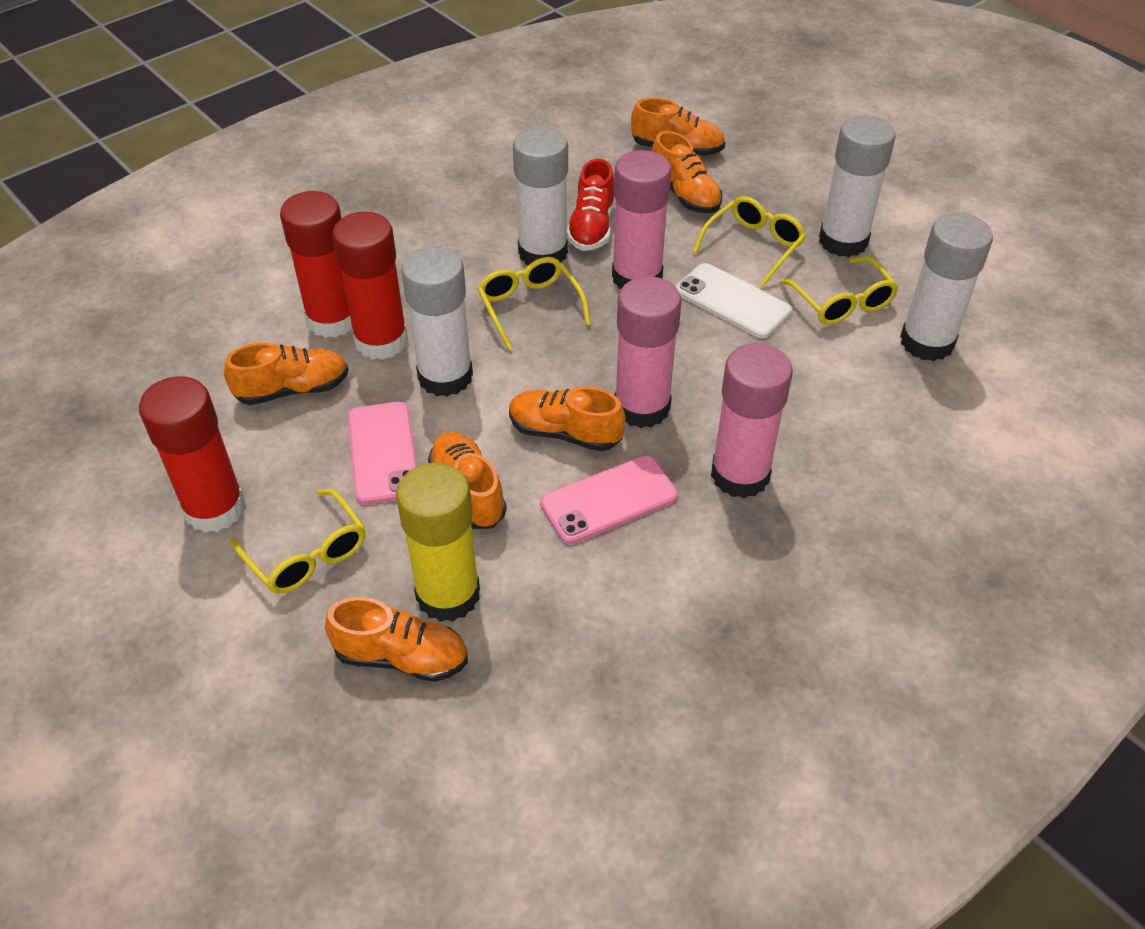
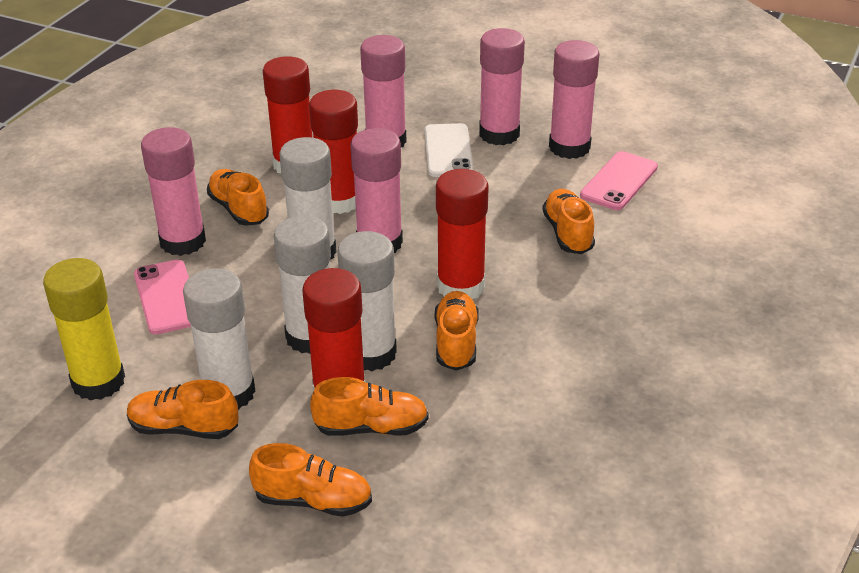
pink glue stick: 3 -> 5
red glue stick: 3 -> 4
red shoe: 1 -> 0
yellow glasses: 4 -> 0

